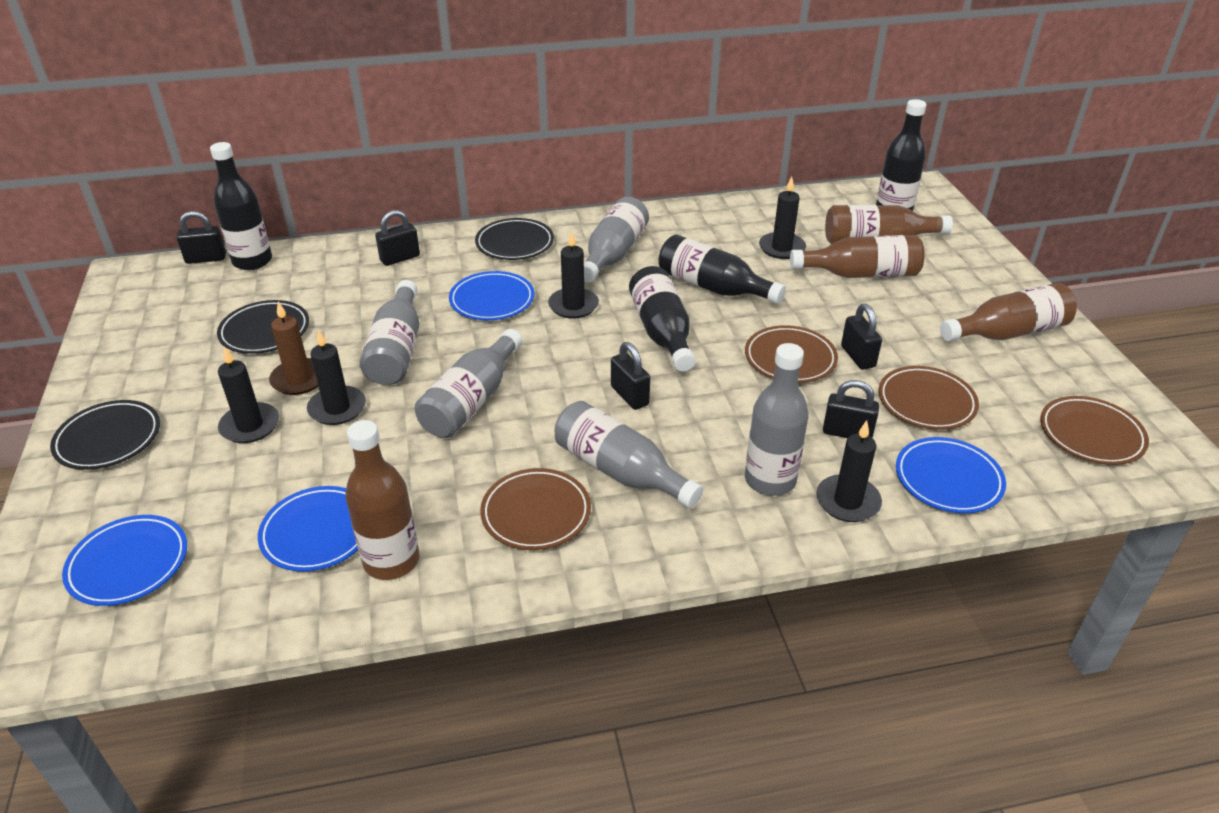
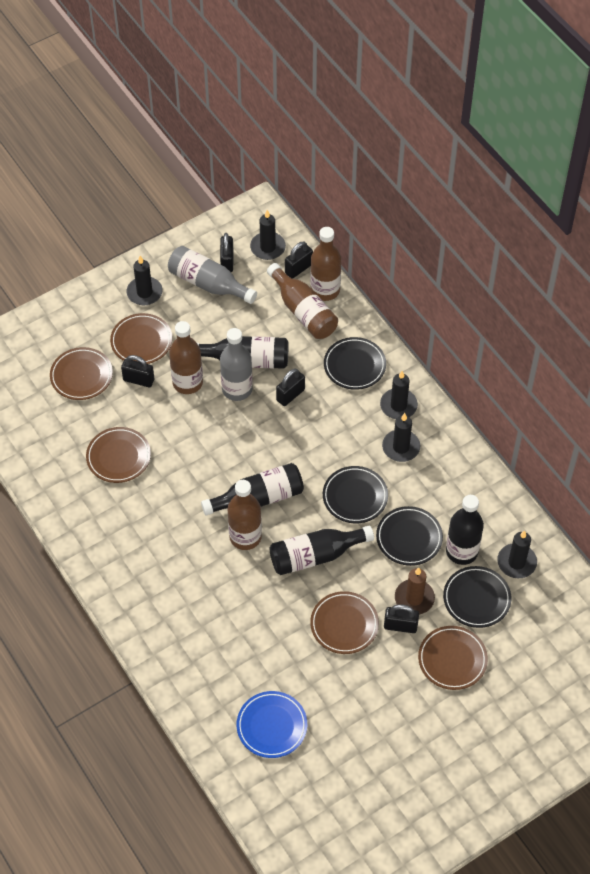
black plate: 3 -> 4
blue plate: 4 -> 1
brown plate: 4 -> 5
grey bottle: 5 -> 2

